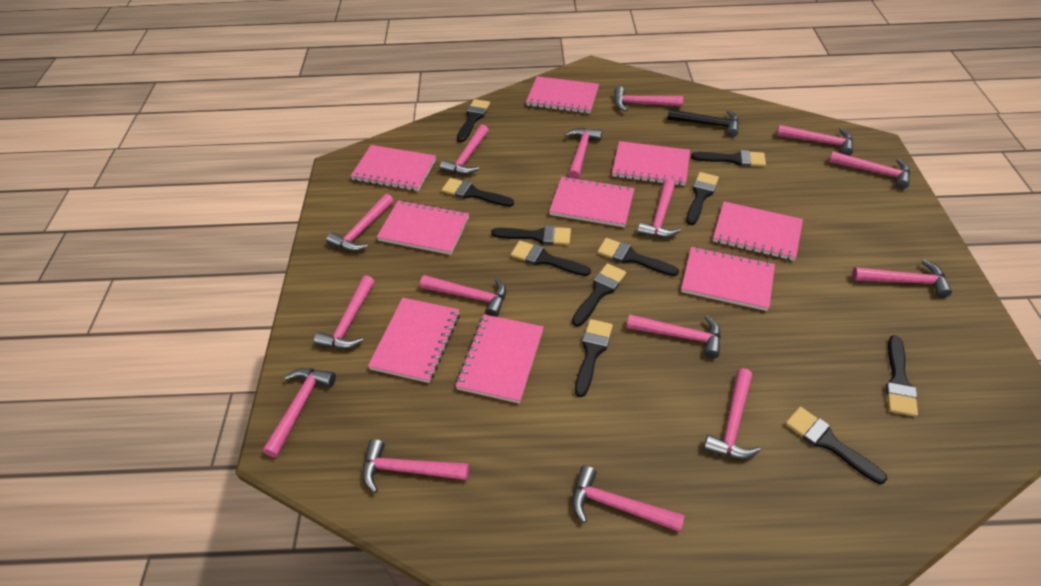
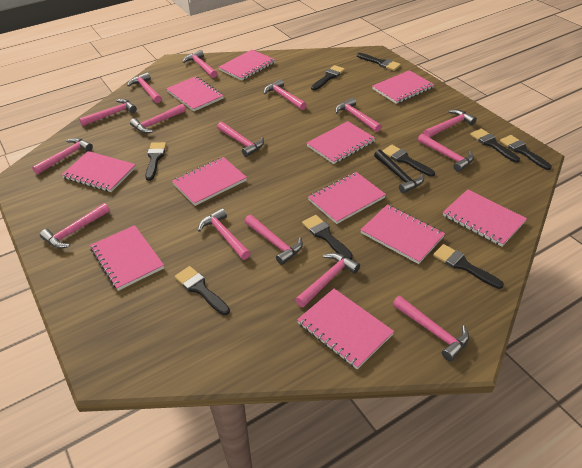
black brush: 11 -> 9
pink notebook: 9 -> 11

